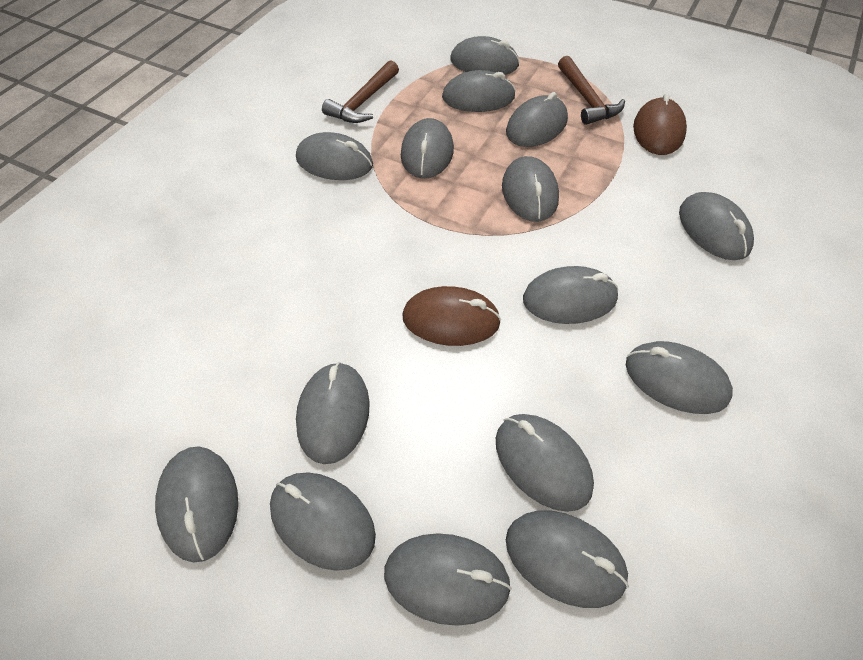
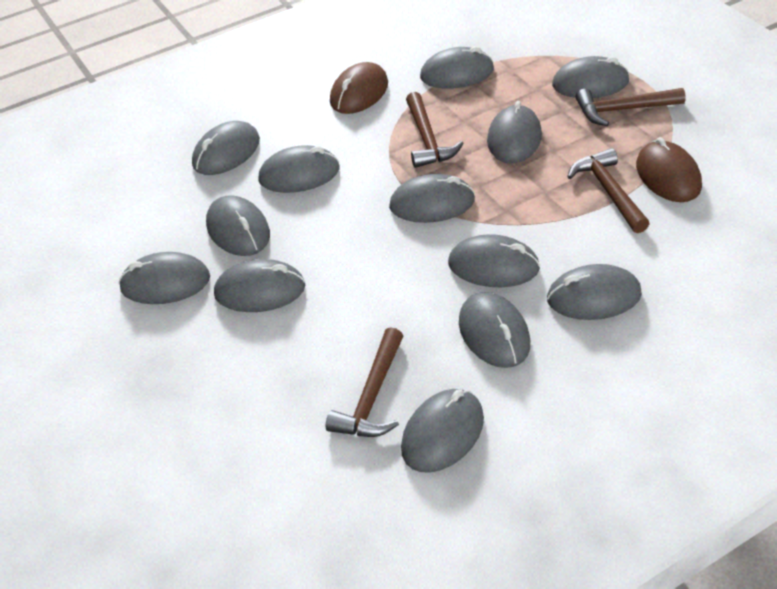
brown hammer: 2 -> 4
grey mouse: 15 -> 13

